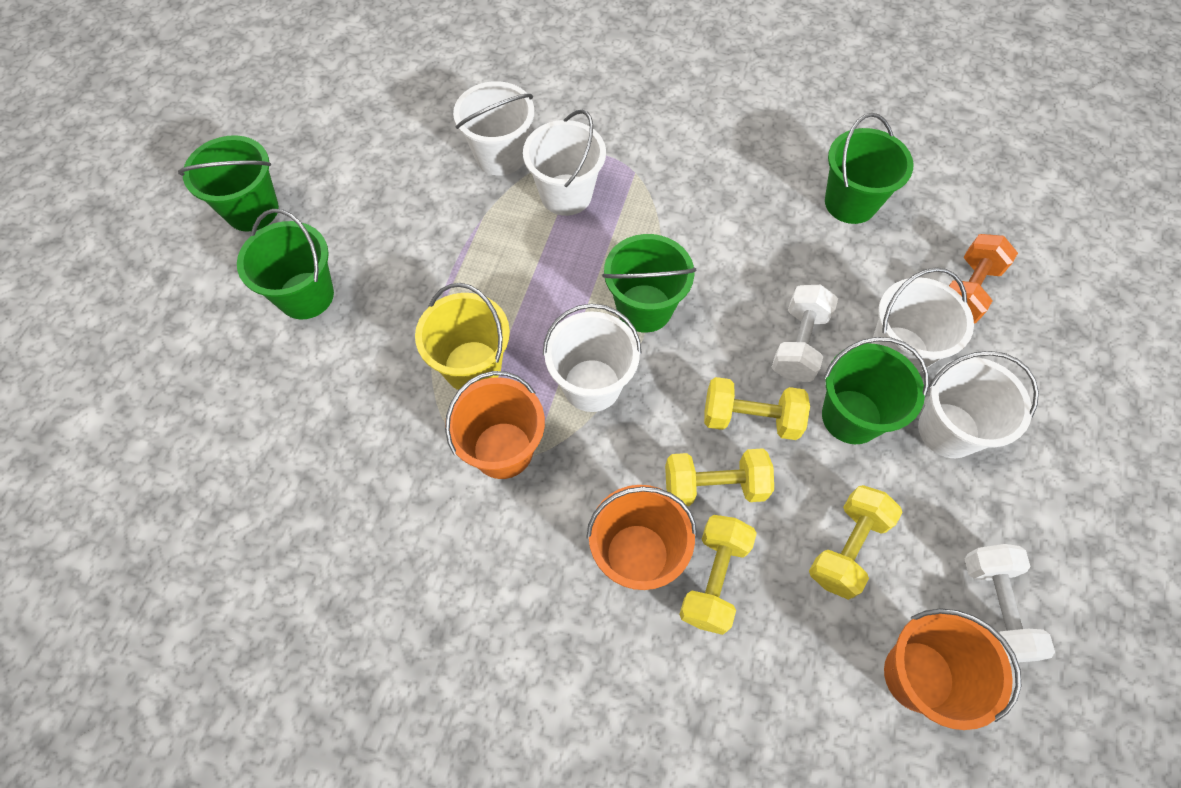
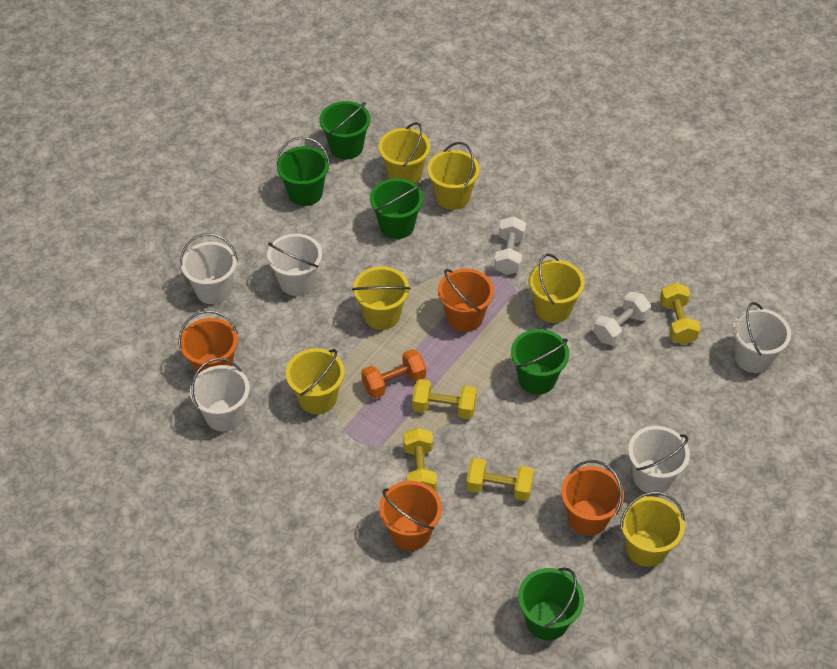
orange bucket: 3 -> 4
yellow bucket: 1 -> 6

